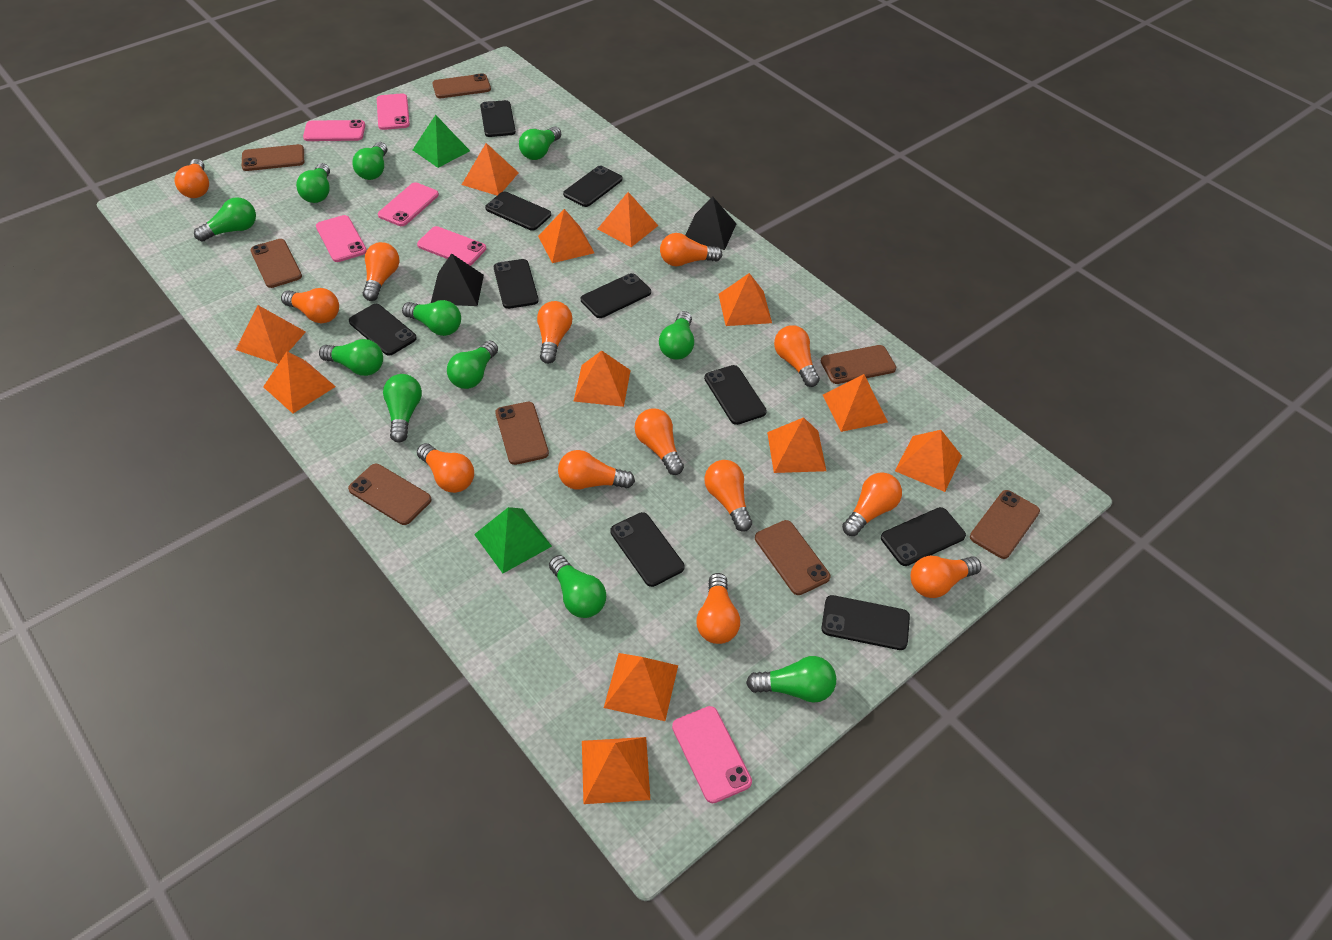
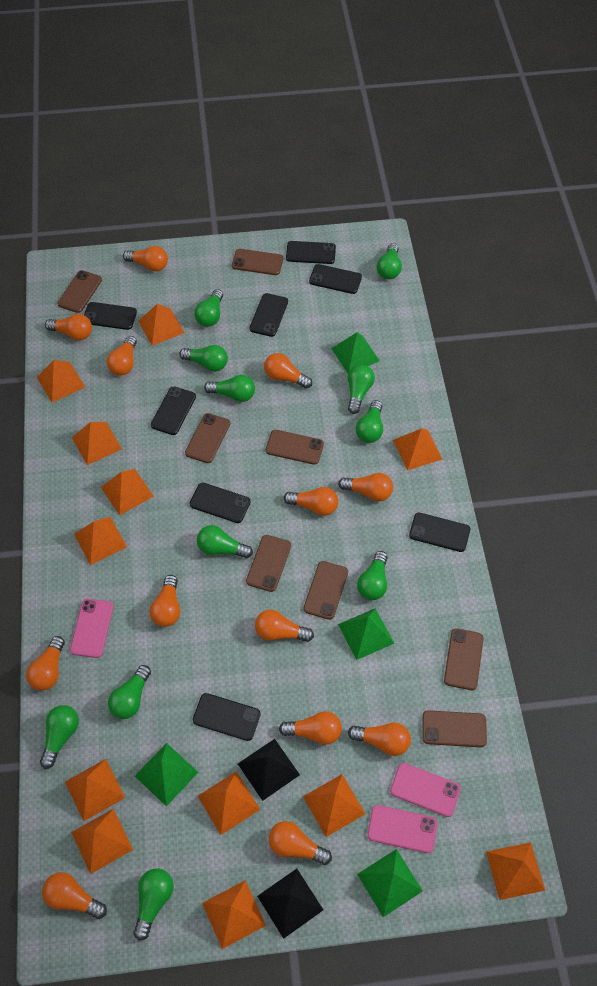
black phone: 10 -> 8
green pyramid: 2 -> 4
pink phone: 6 -> 3

